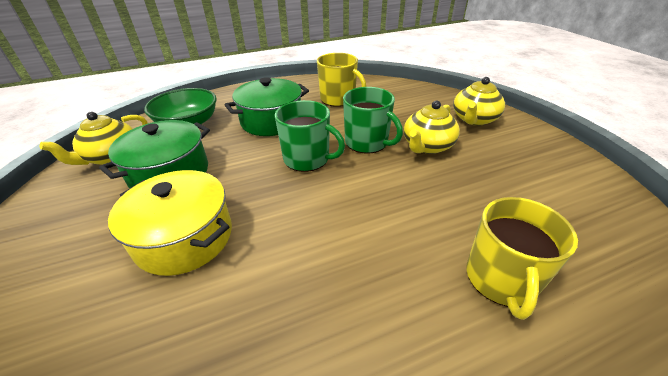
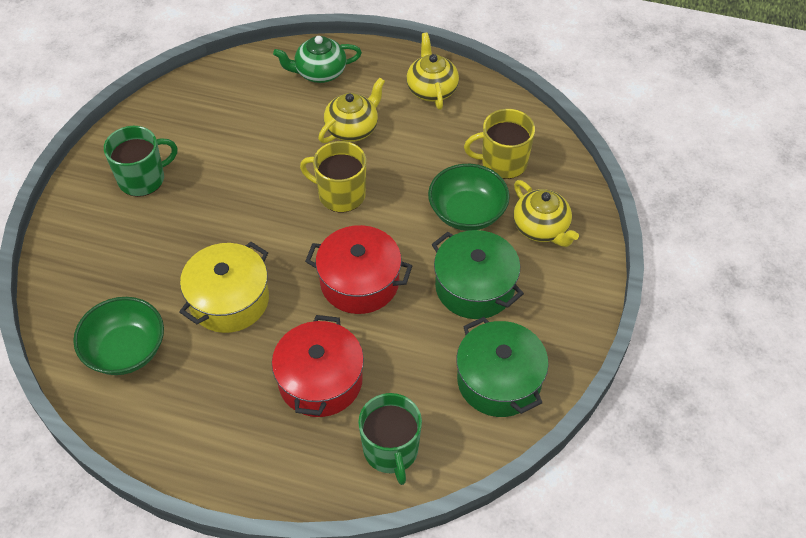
green bowl: 1 -> 2
green teapot: 0 -> 1
red pot: 0 -> 2

